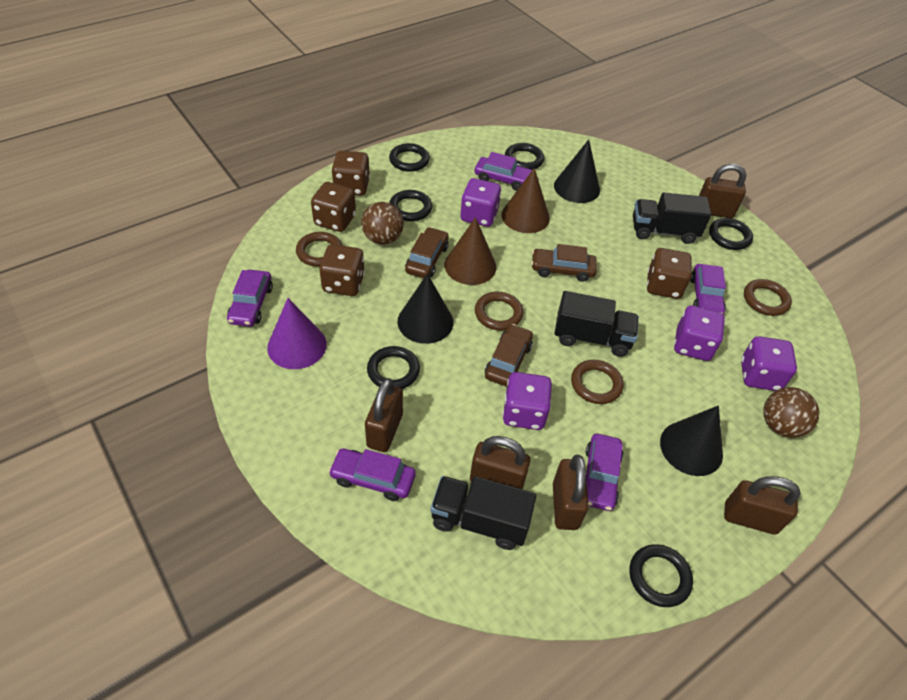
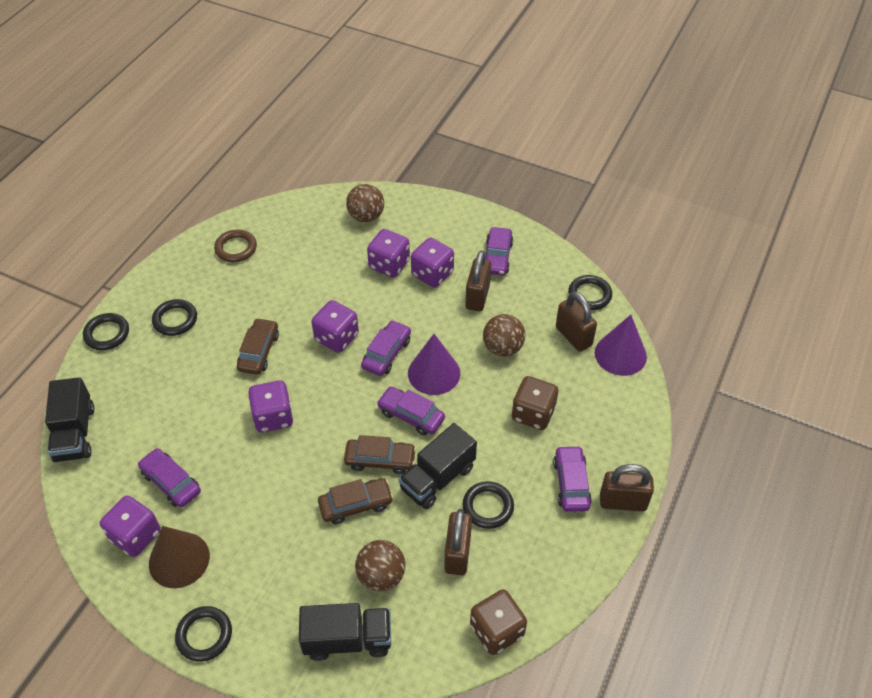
black cone: 3 -> 0
black ring: 6 -> 5
brown ball: 2 -> 3
brown cone: 2 -> 1
brown dice: 4 -> 2
brown padlock: 5 -> 4
brown ring: 4 -> 1
purple cone: 1 -> 2
purple dice: 4 -> 5

